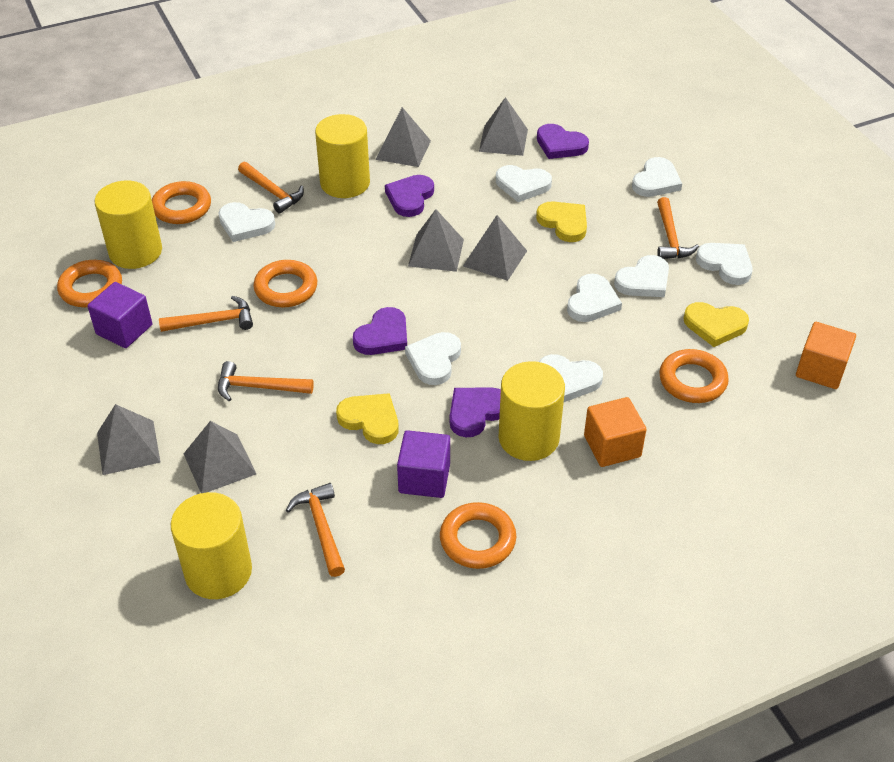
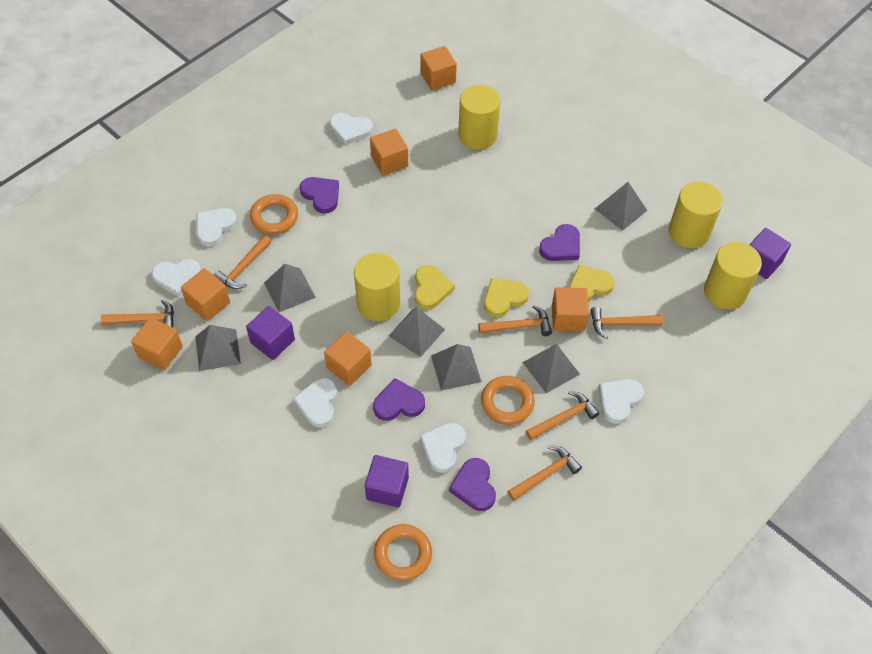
orange cube: 2 -> 6
orange hammer: 5 -> 6
orange ring: 5 -> 3
purple cube: 2 -> 3
white heart: 8 -> 6

